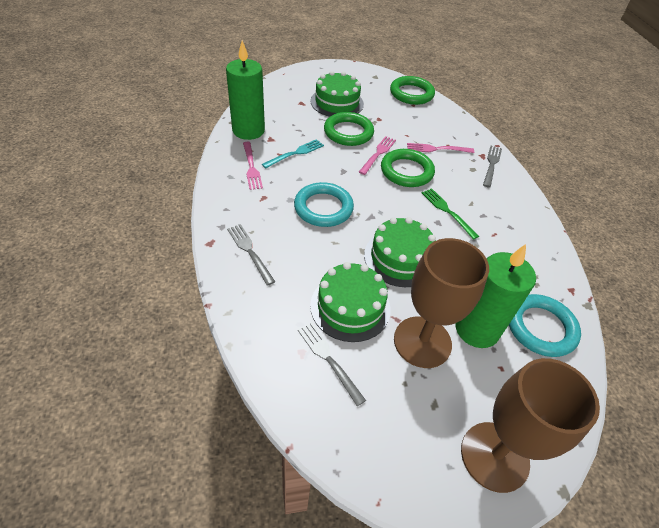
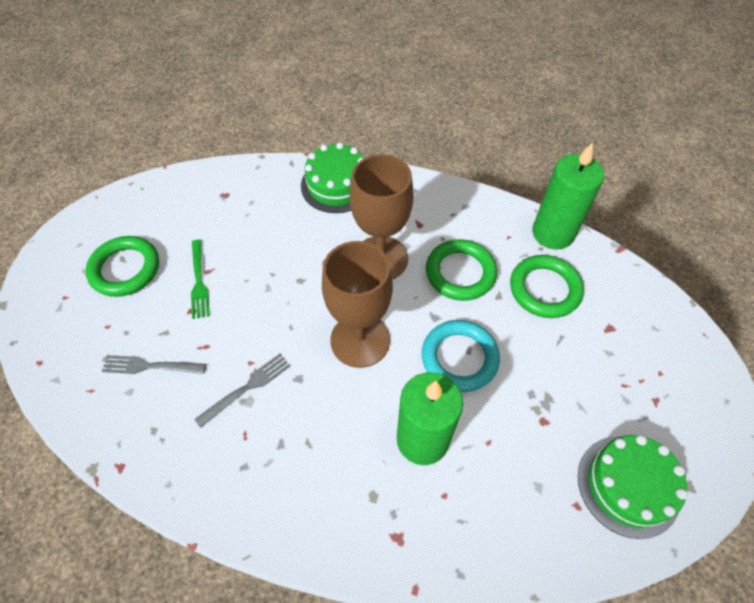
green cake: 3 -> 2
grey fork: 3 -> 2
pink fork: 3 -> 0
turquoise fork: 1 -> 0
turquoise ring: 2 -> 1

